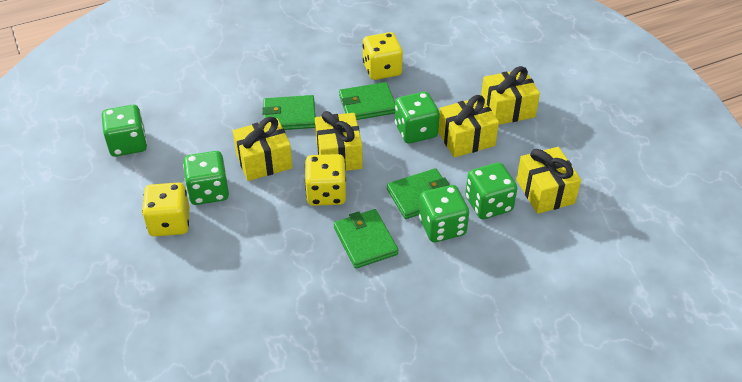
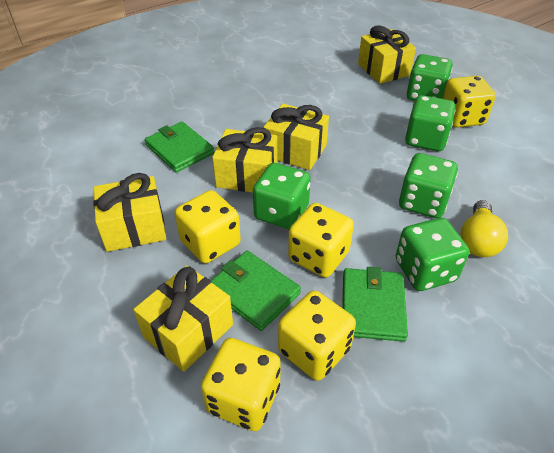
green wallet: 4 -> 3
yellow dice: 3 -> 5
yellow light bulb: 0 -> 1

